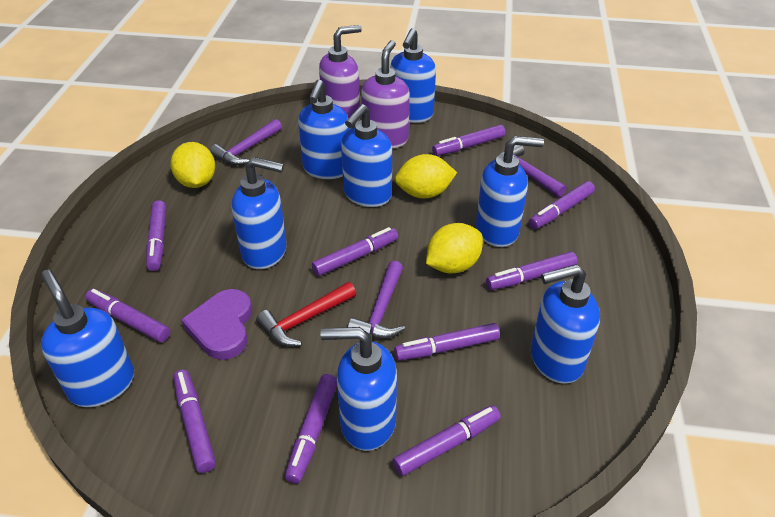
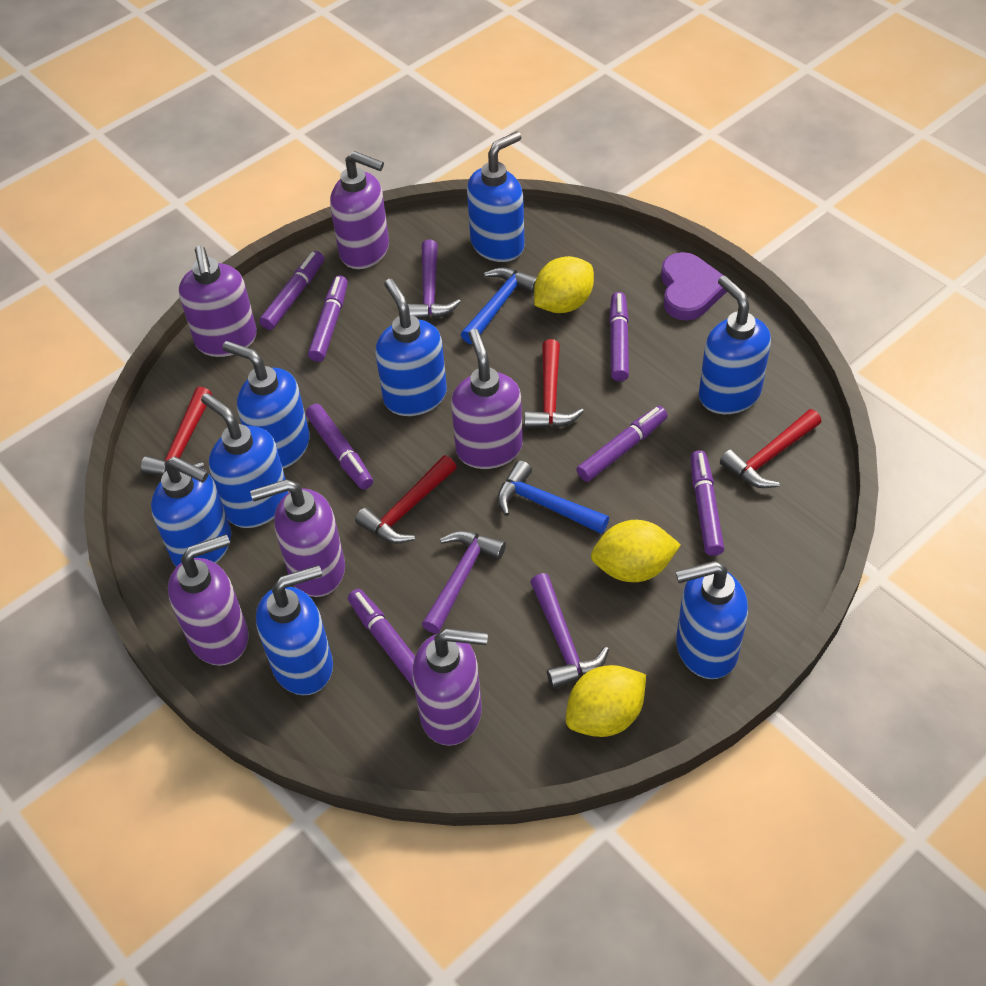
blue hammer: 0 -> 2
purple marker: 10 -> 7
purple soap dispenser: 2 -> 6
red hammer: 1 -> 4

